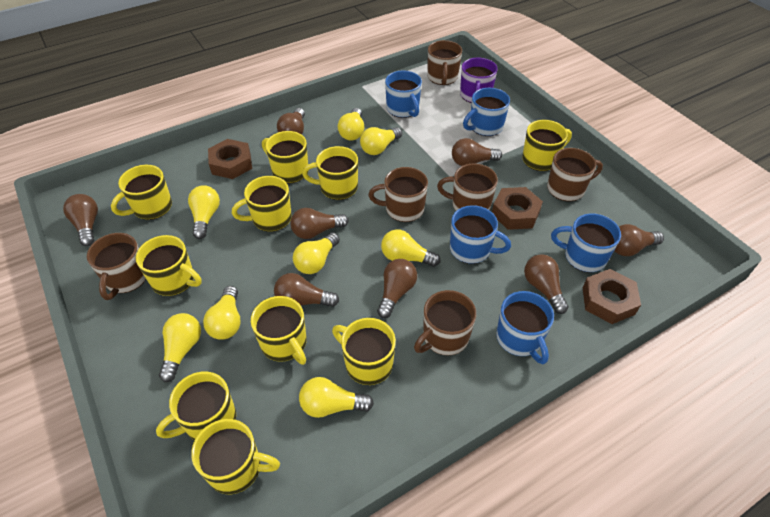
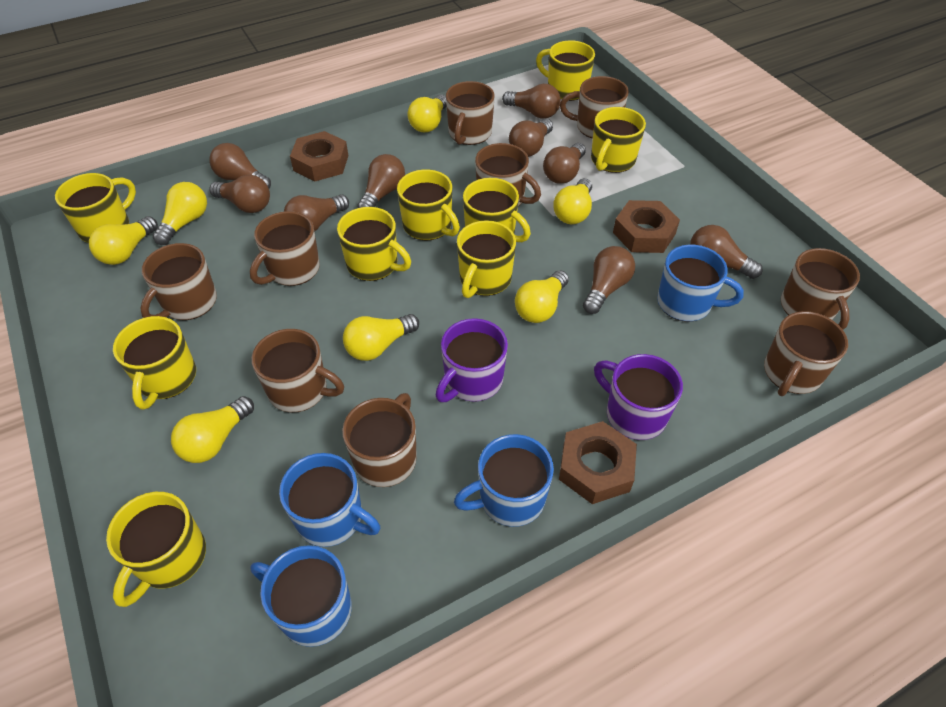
blue mug: 5 -> 4
brown light bulb: 8 -> 9
brown mug: 6 -> 9
purple mug: 1 -> 2
yellow light bulb: 8 -> 7
yellow mug: 10 -> 9

